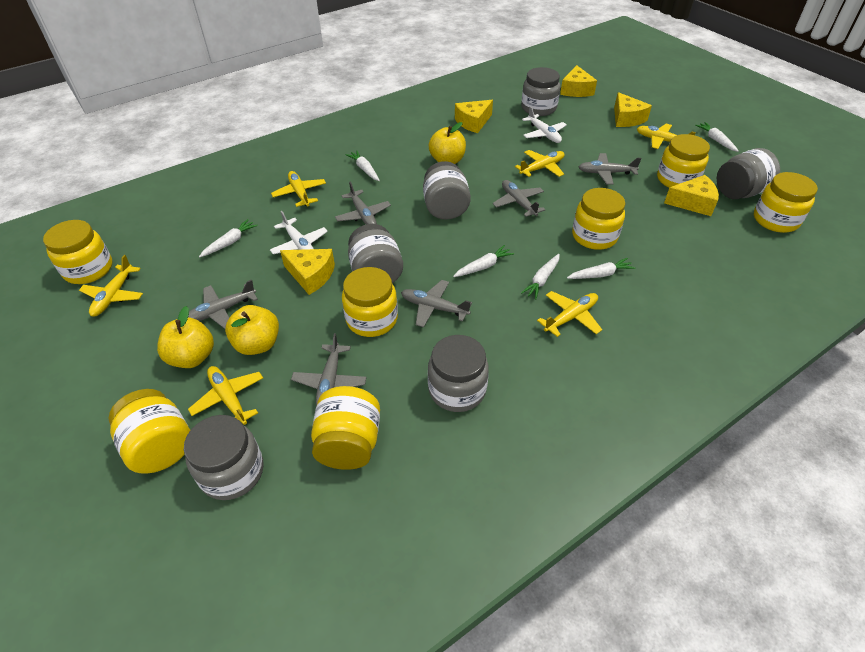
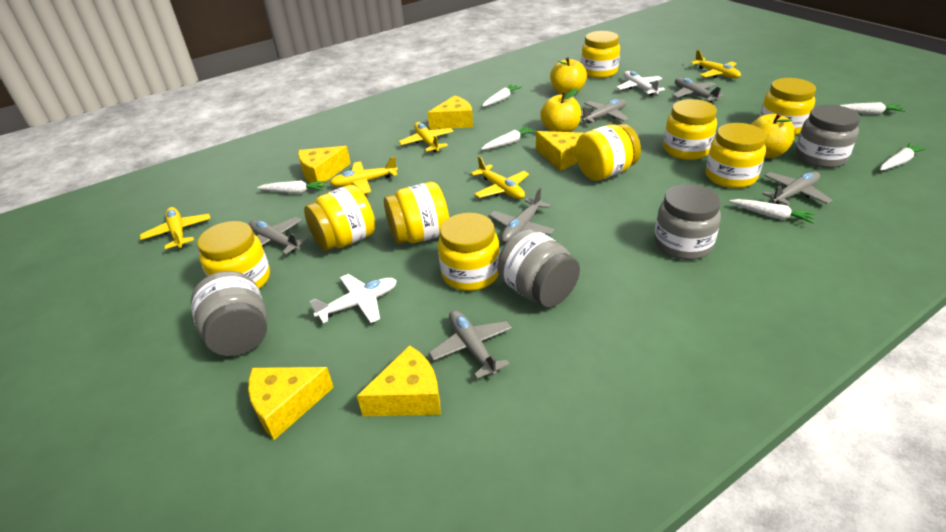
grey jar: 6 -> 4
yellow jar: 7 -> 9
yellow plane: 6 -> 5

